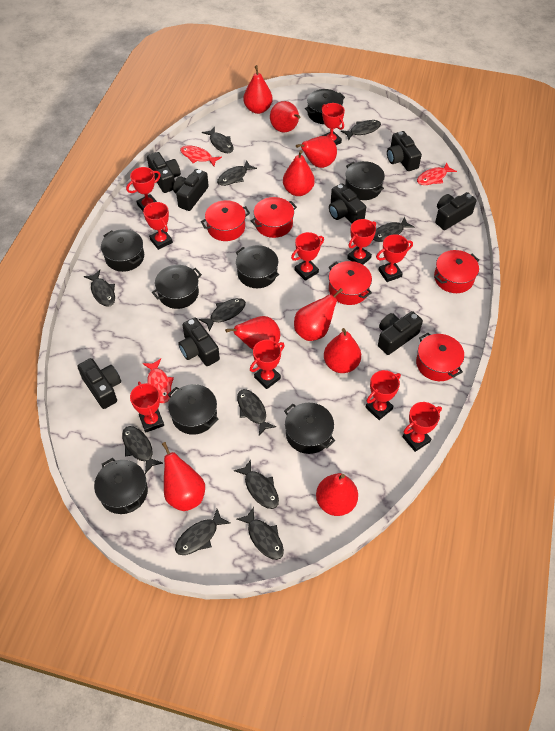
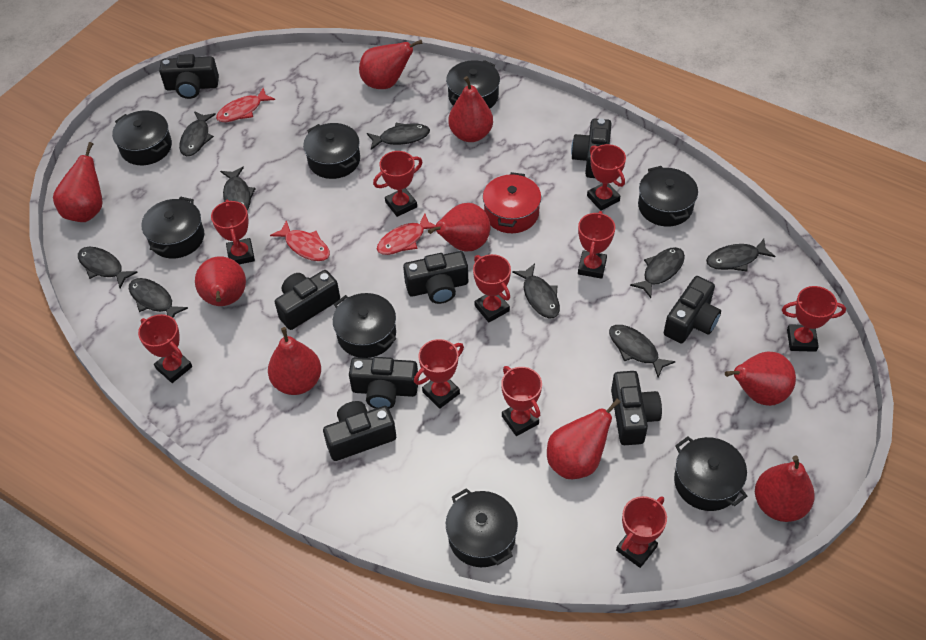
black fish: 11 -> 9
red pot: 5 -> 1

